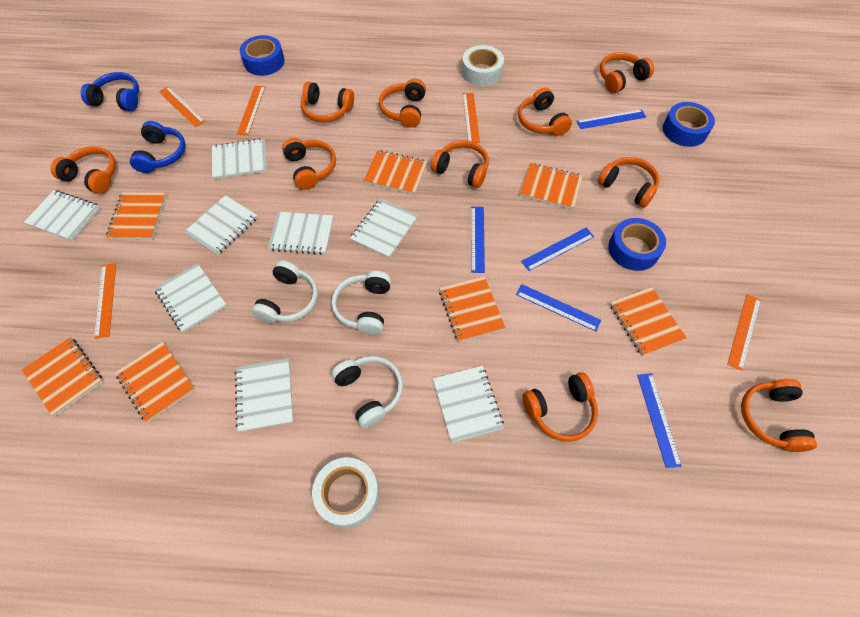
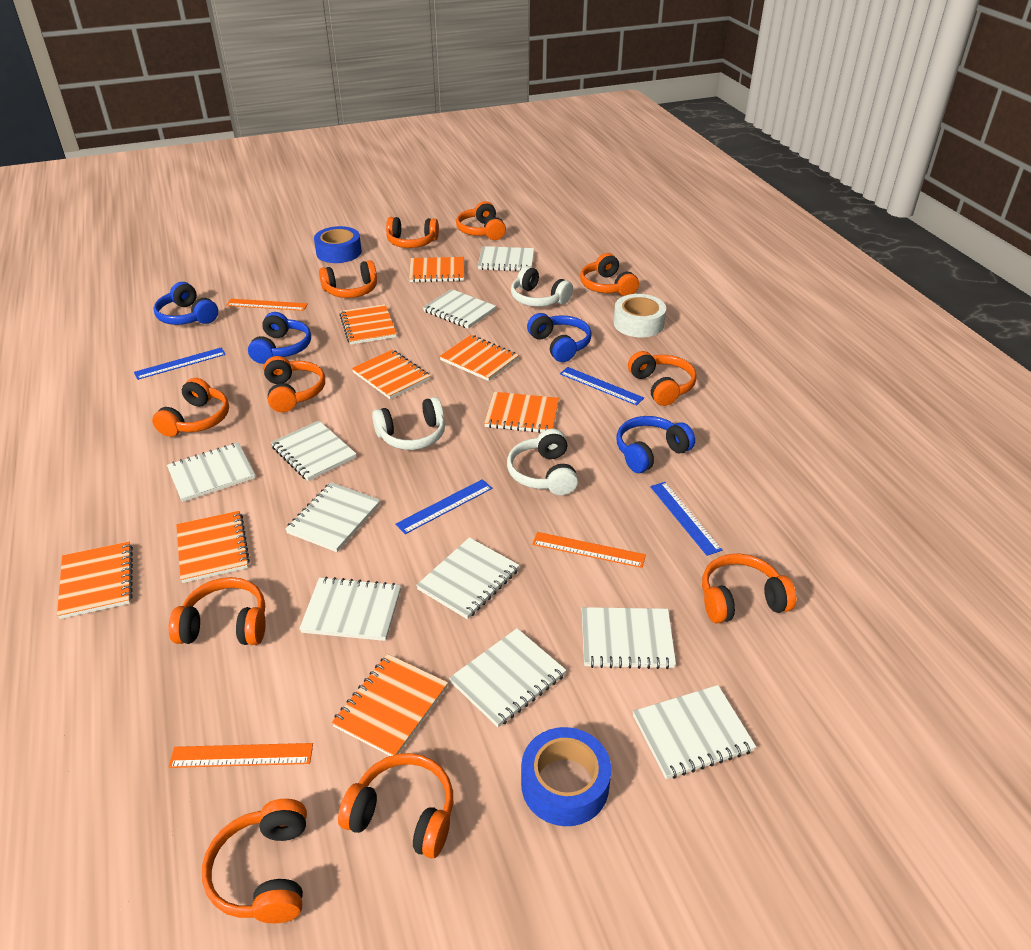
blue headphones: 2 -> 4
blue ruler: 5 -> 4
blue tape: 3 -> 2
orange headphones: 10 -> 11
orange notebook: 7 -> 8
orange ruler: 5 -> 3
white notebook: 8 -> 10
white tape: 2 -> 1

